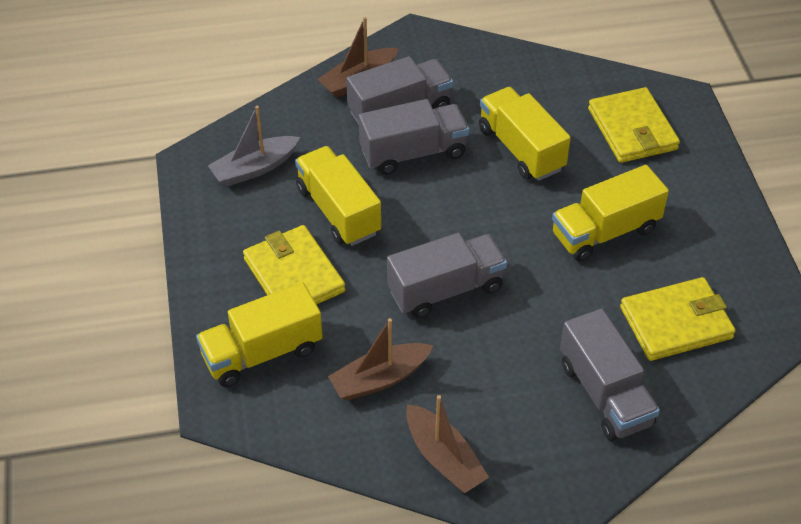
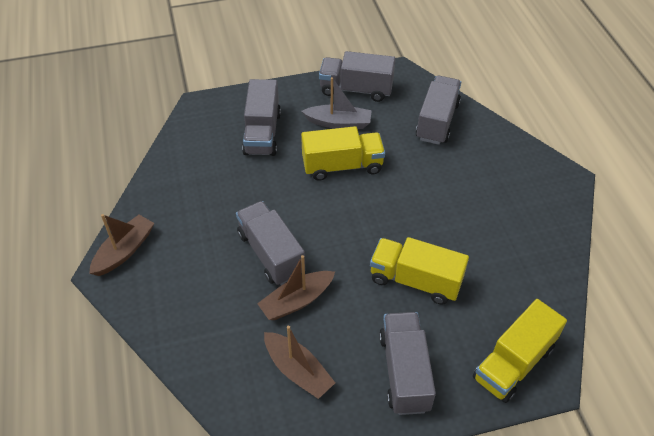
grey truck: 4 -> 5
yellow truck: 4 -> 3
yellow wallet: 3 -> 0

